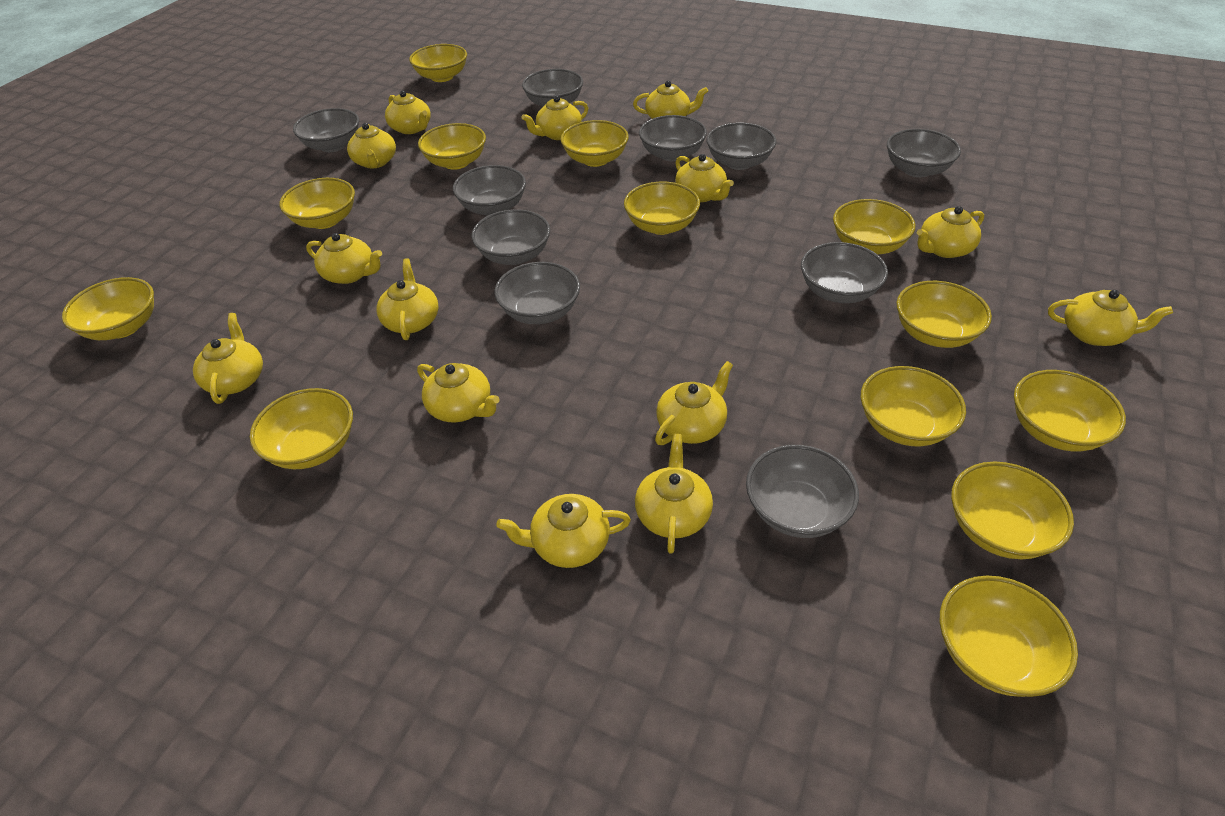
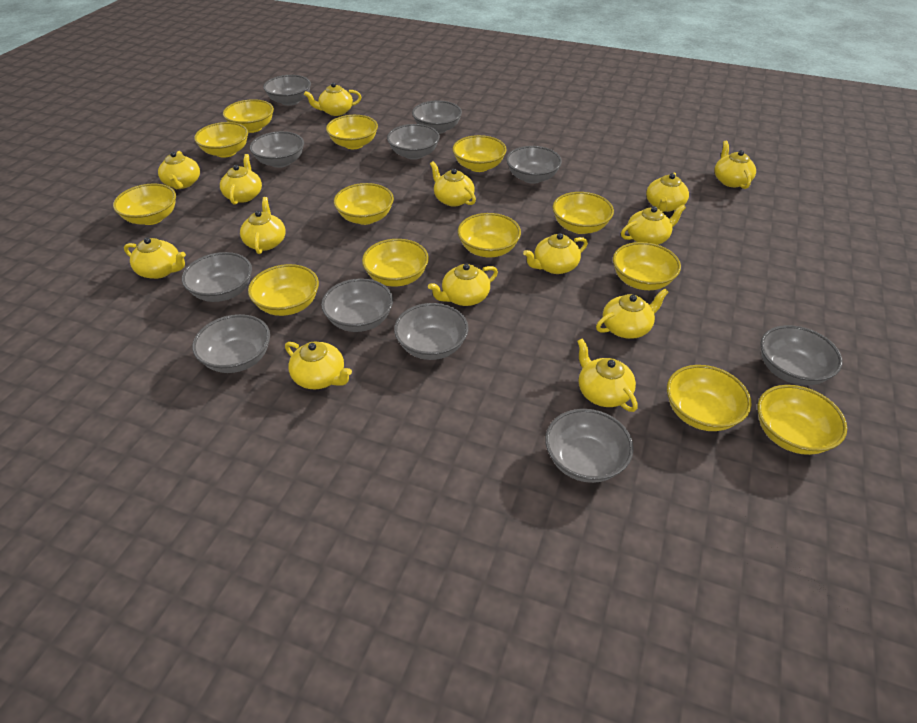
grey bowl: 10 -> 11

